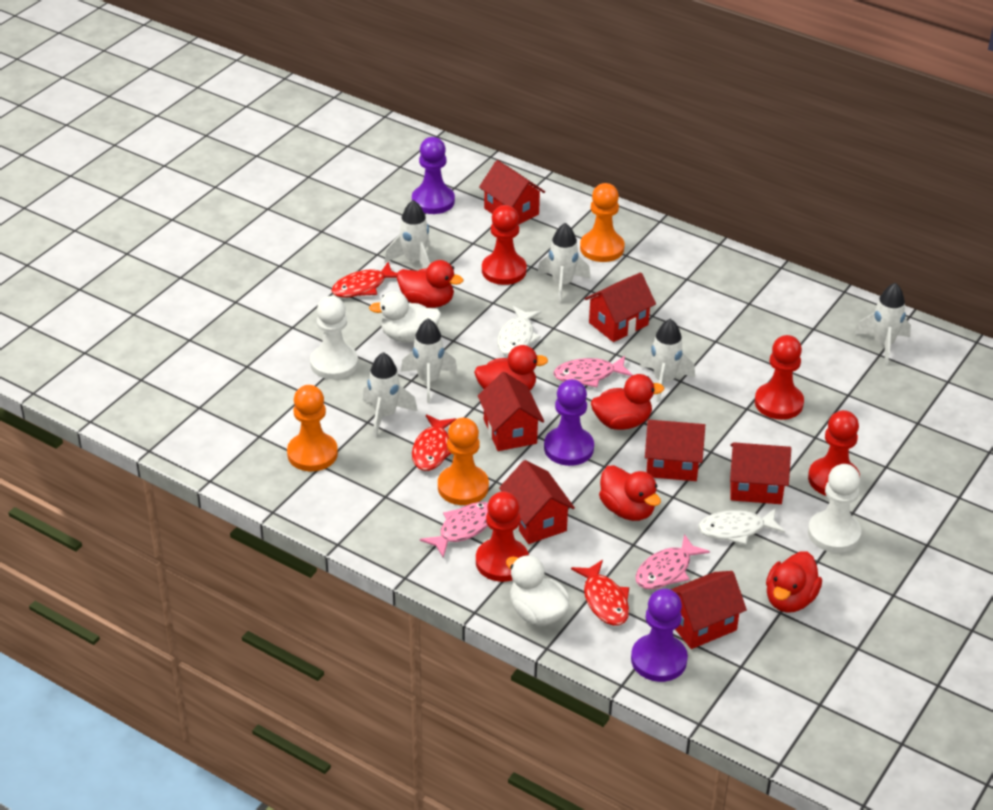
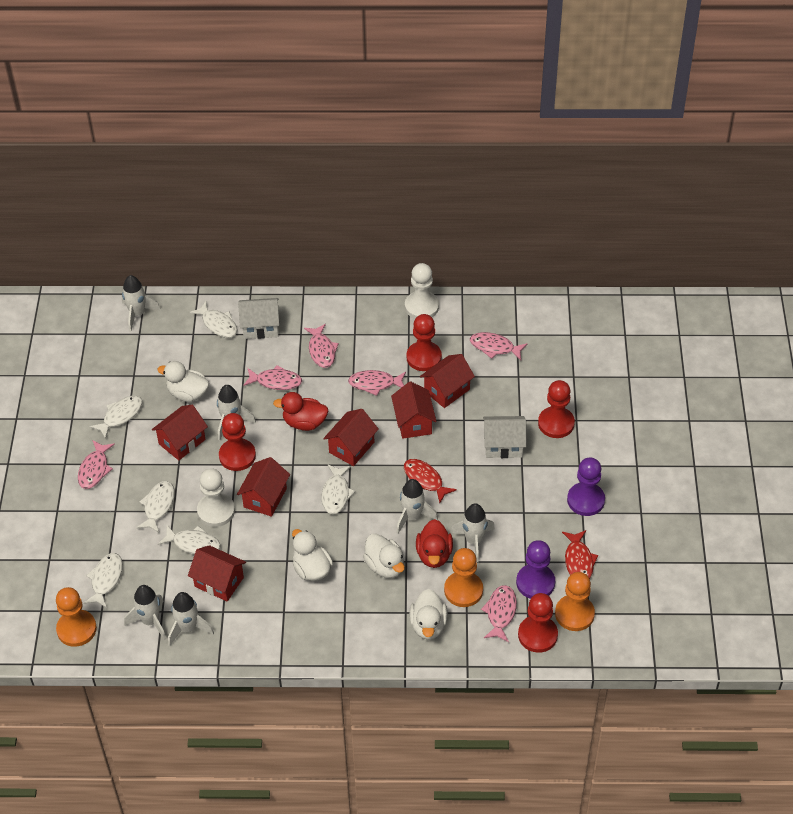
pink fish: 3 -> 6
purple pawn: 3 -> 2
red duck: 5 -> 2
red fish: 3 -> 2
red house: 7 -> 6
white duck: 2 -> 4
white fish: 2 -> 6
white house: 0 -> 2

